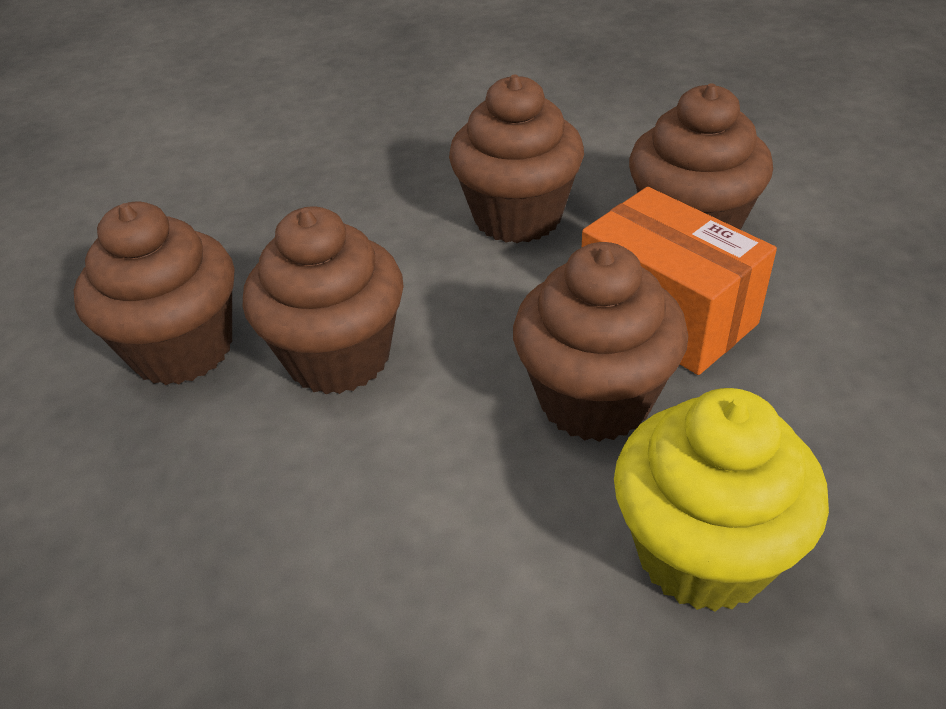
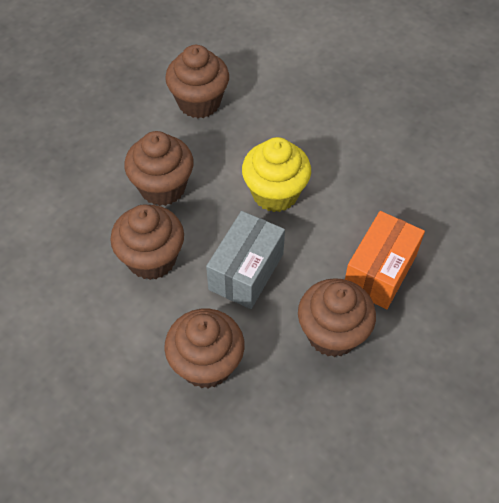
grey box: 0 -> 1

